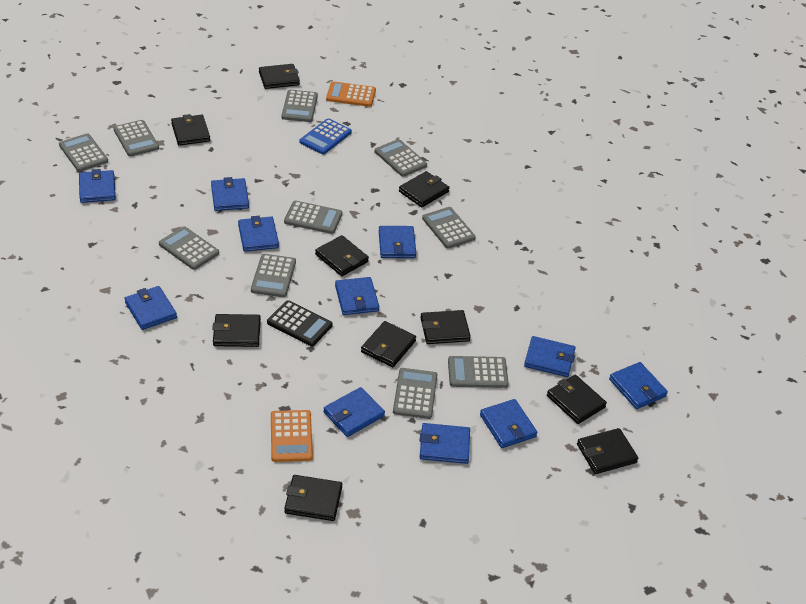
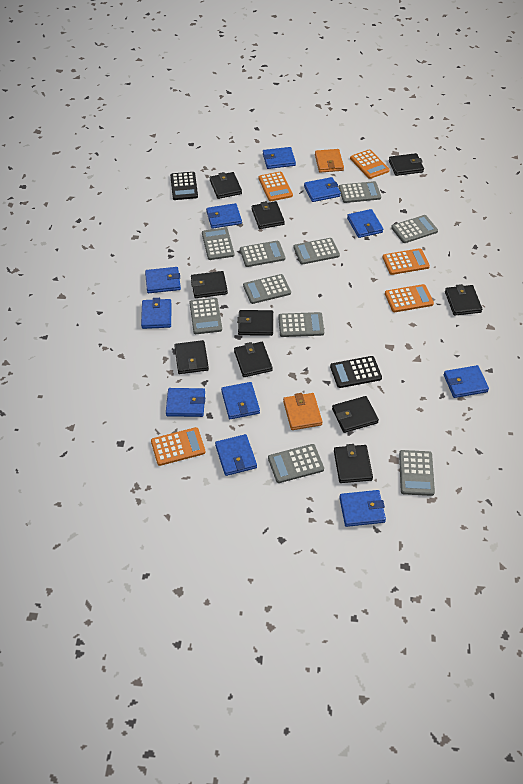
black calculator: 1 -> 2
blue calculator: 1 -> 0
orange calculator: 2 -> 5
orange wallet: 0 -> 2

